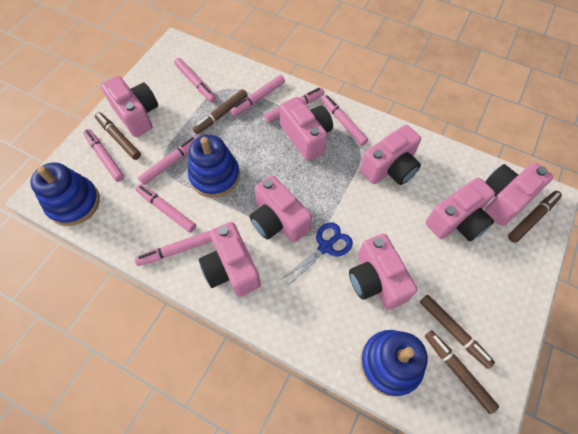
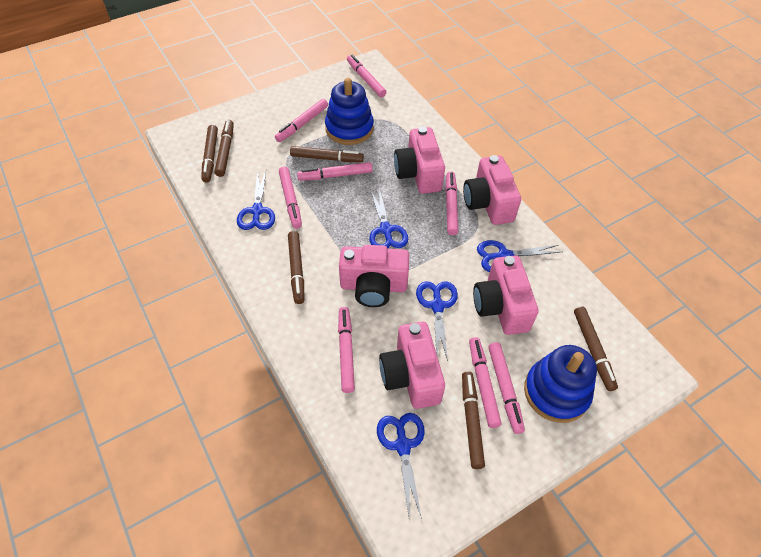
blue scissors: 1 -> 5
blue stacking toy: 3 -> 2
brown marker: 5 -> 6
pink camera: 8 -> 5

